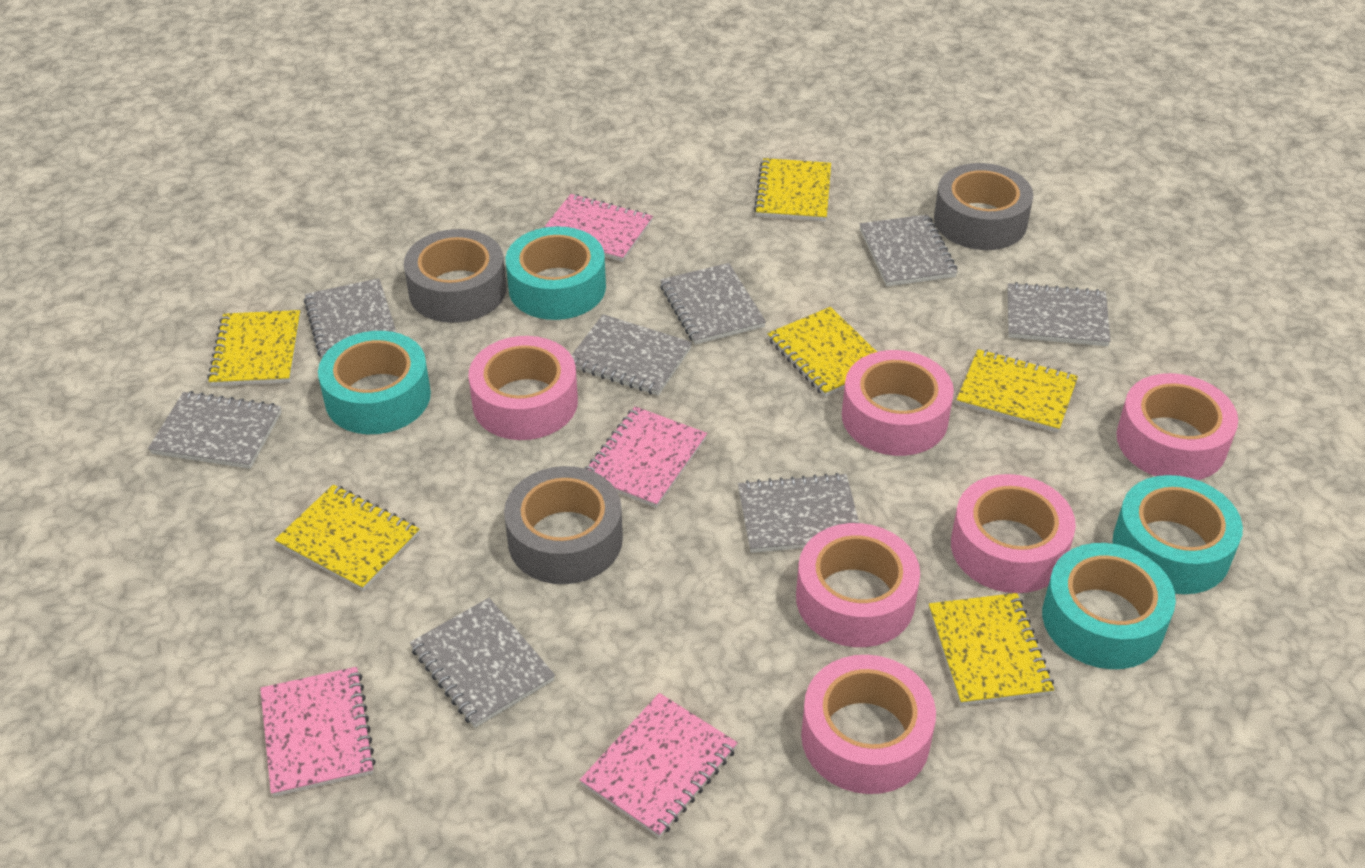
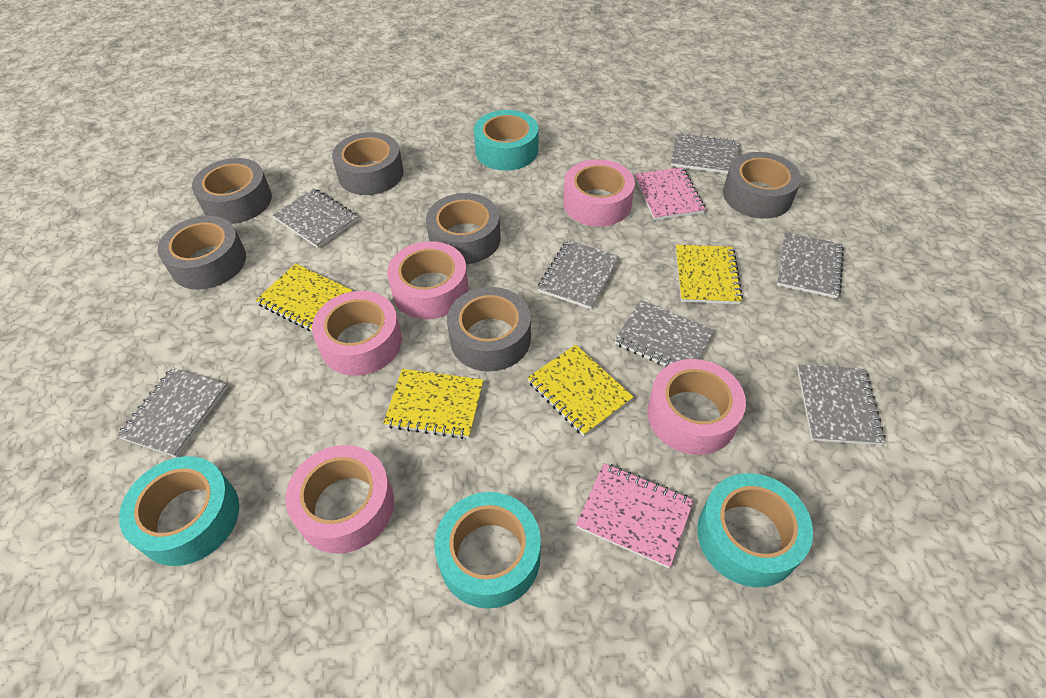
grey notebook: 8 -> 7
grey tape: 3 -> 6
pink notebook: 4 -> 2
pink tape: 6 -> 5
yellow notebook: 6 -> 4

